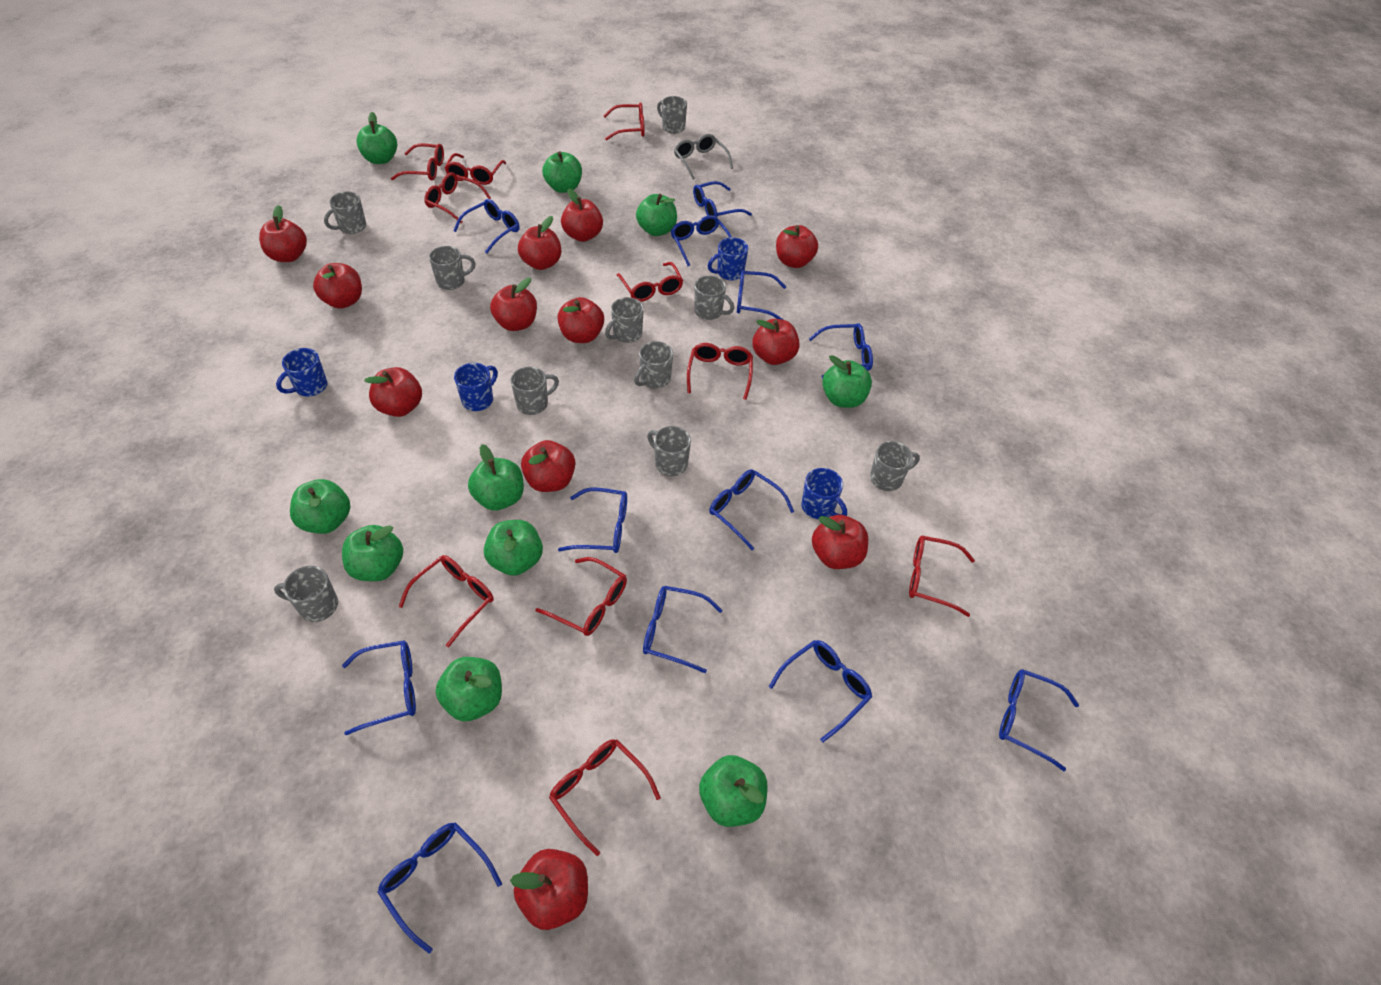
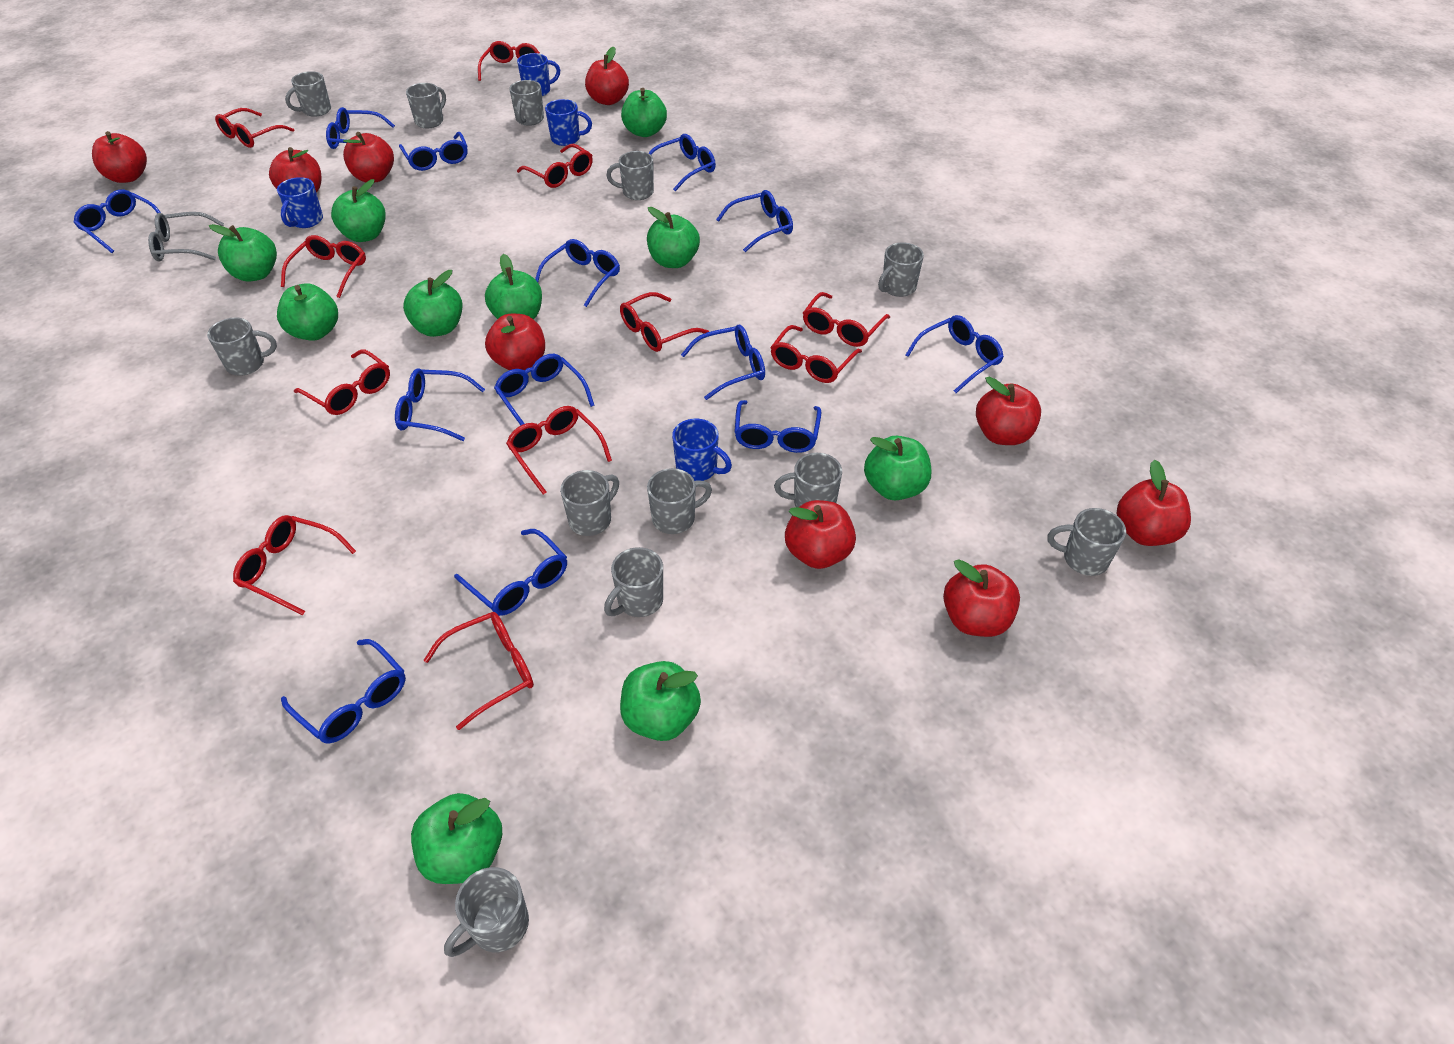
blue glasses: 12 -> 13
grey mug: 10 -> 12
red apple: 12 -> 9
red glasses: 10 -> 11

